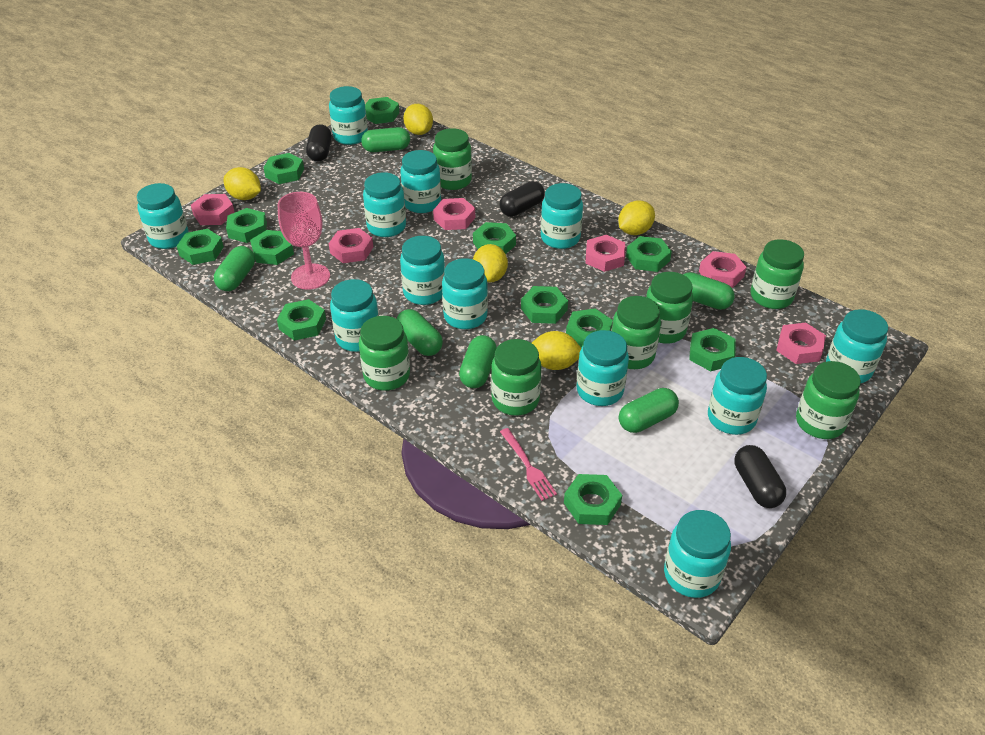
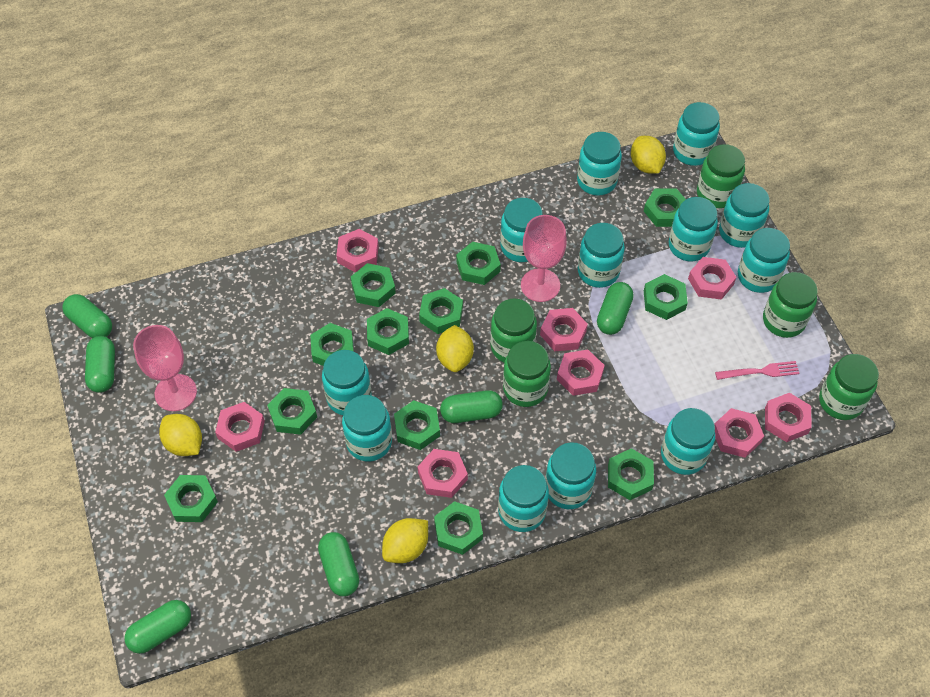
black capsule: 3 -> 0
green jar: 7 -> 5
pink goblet: 1 -> 2
pink nut: 6 -> 8
yellow lemon: 5 -> 4

